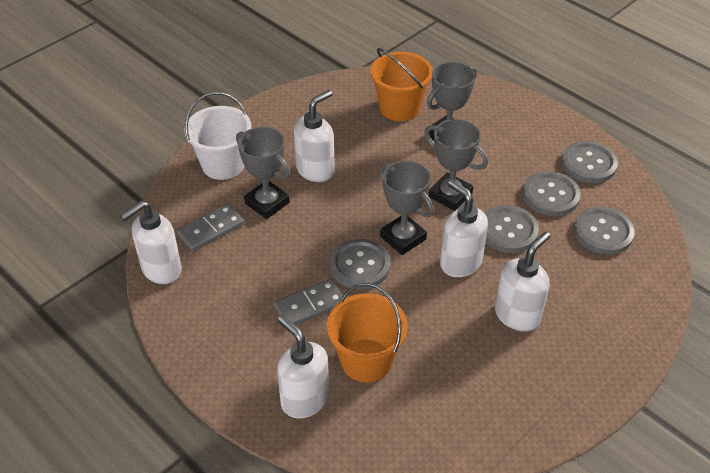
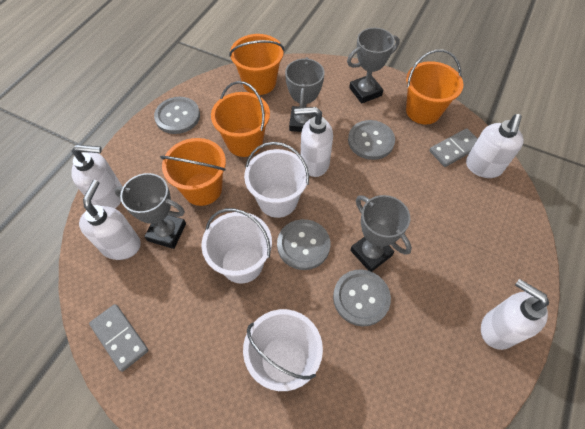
grey button: 5 -> 4
orange bucket: 2 -> 4
white bucket: 1 -> 3

